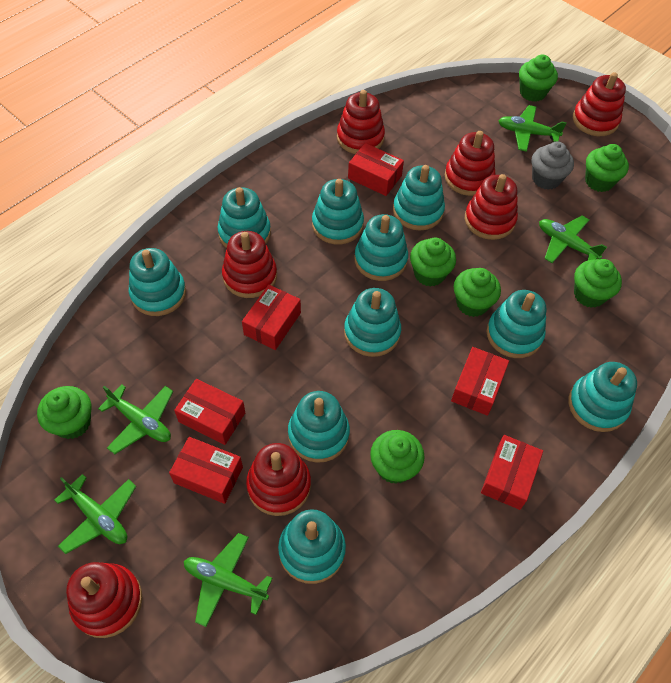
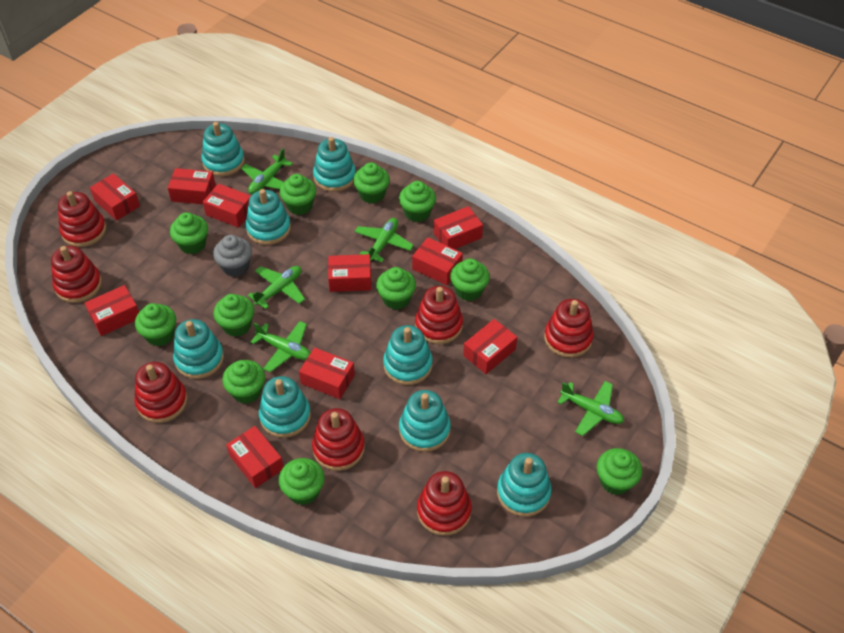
green cupcake: 7 -> 11
red box: 6 -> 10
turquoise stacking toy: 10 -> 8

